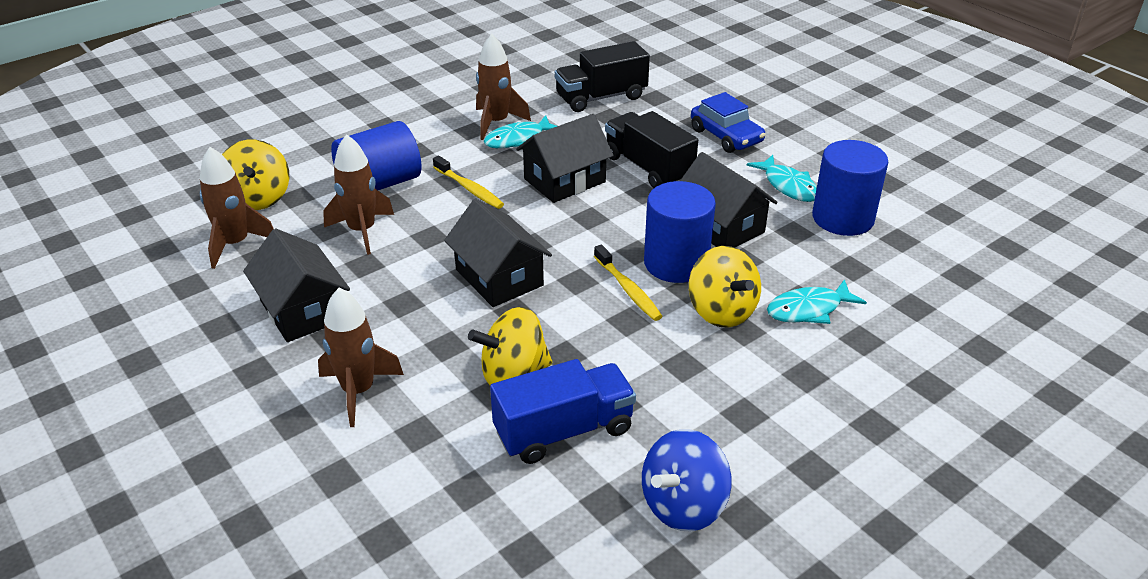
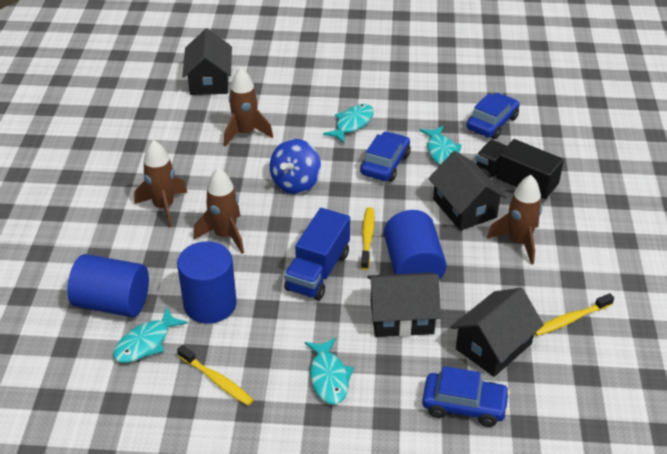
black truck: 2 -> 1
blue car: 1 -> 3
turquoise fish: 3 -> 4
yellow spinning top: 3 -> 0
yellow toothbrush: 2 -> 3

